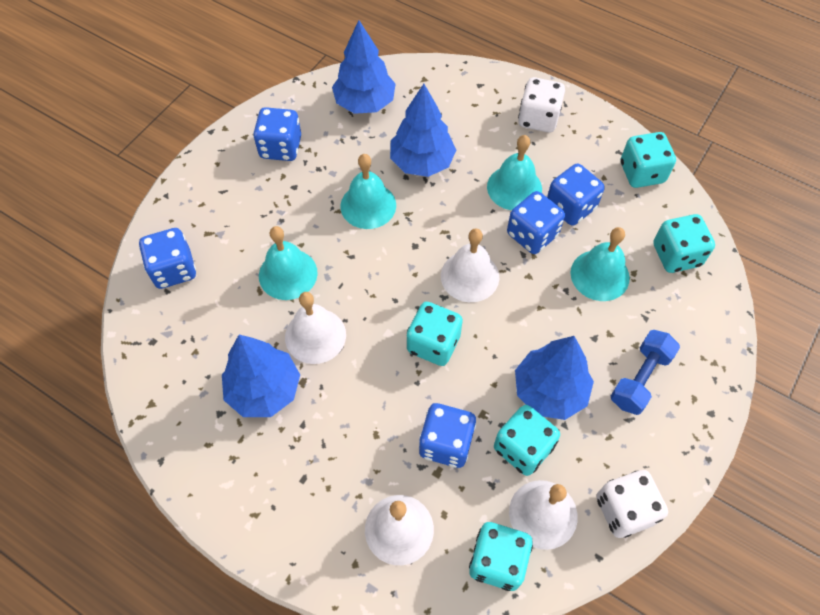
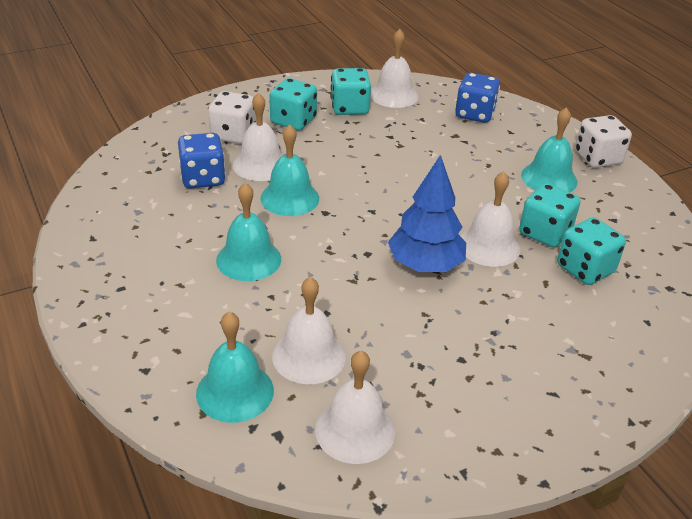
blue dice: 5 -> 2
blue dumbbell: 1 -> 0
blue tree: 4 -> 1
turquoise dice: 5 -> 4
white bell: 4 -> 5

